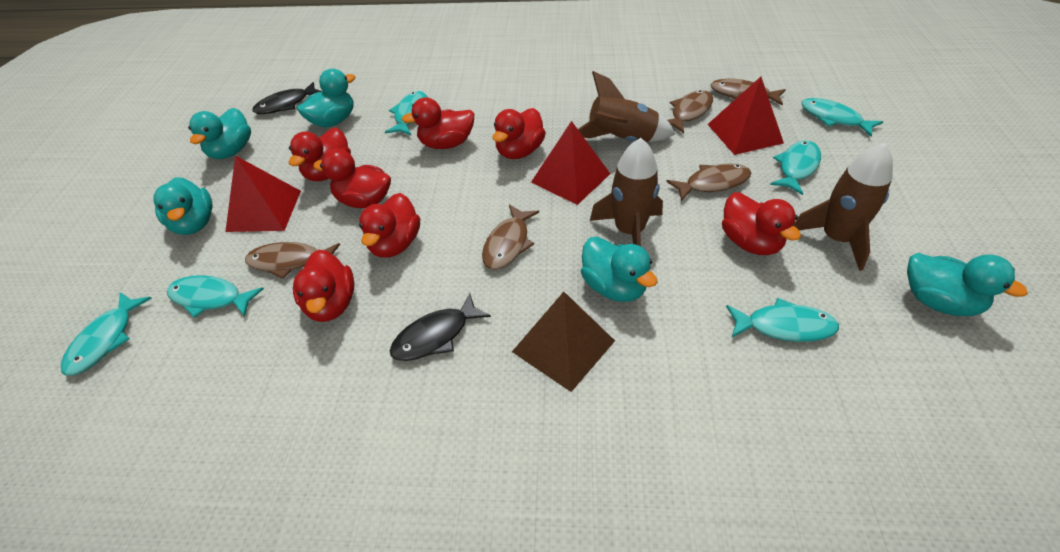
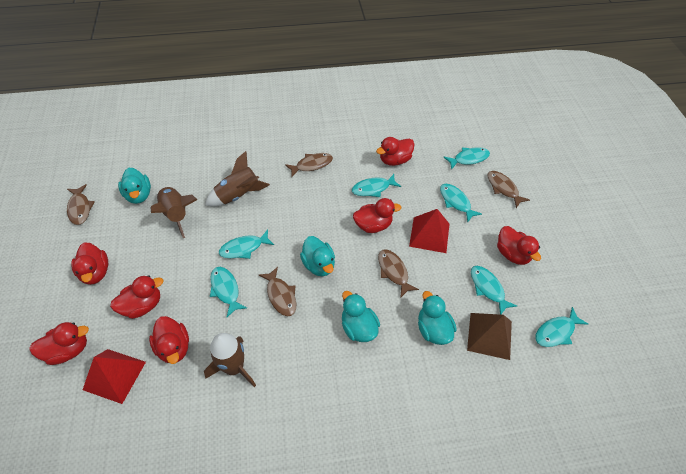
black fish: 2 -> 0
red pyramid: 3 -> 2
turquoise duck: 5 -> 4
turquoise fish: 6 -> 7

